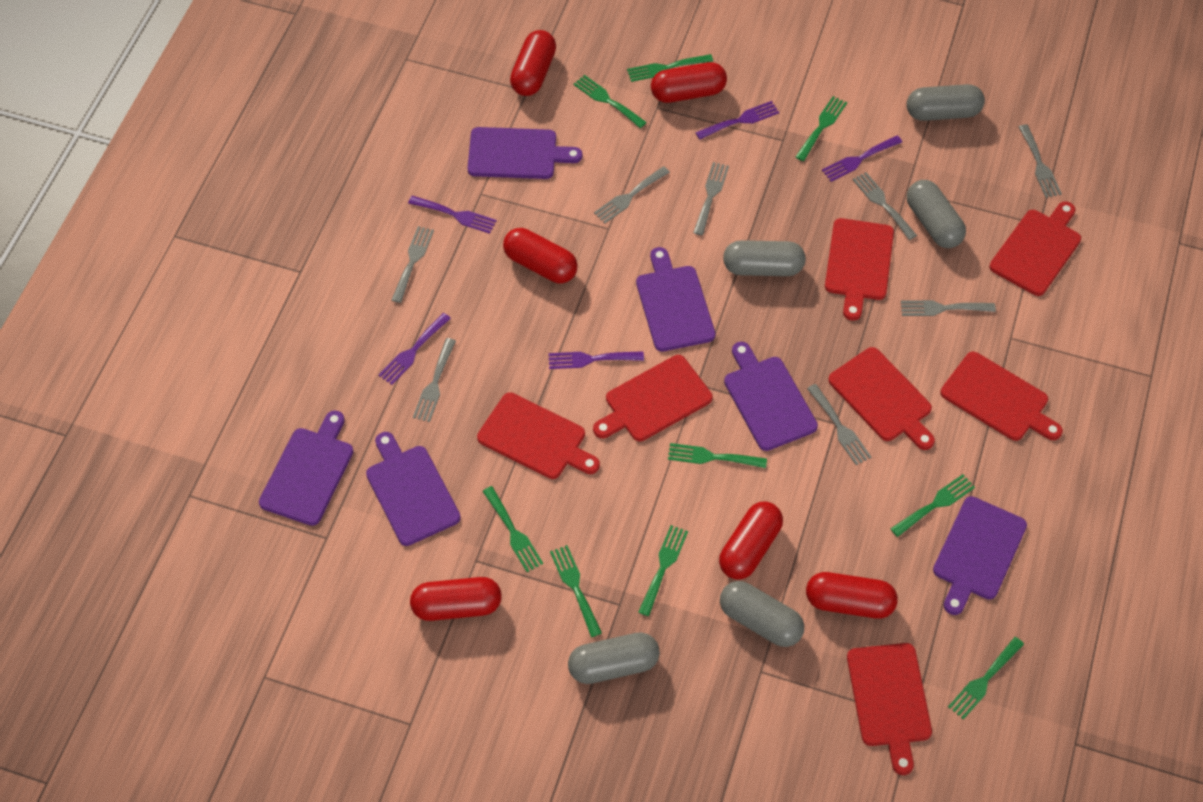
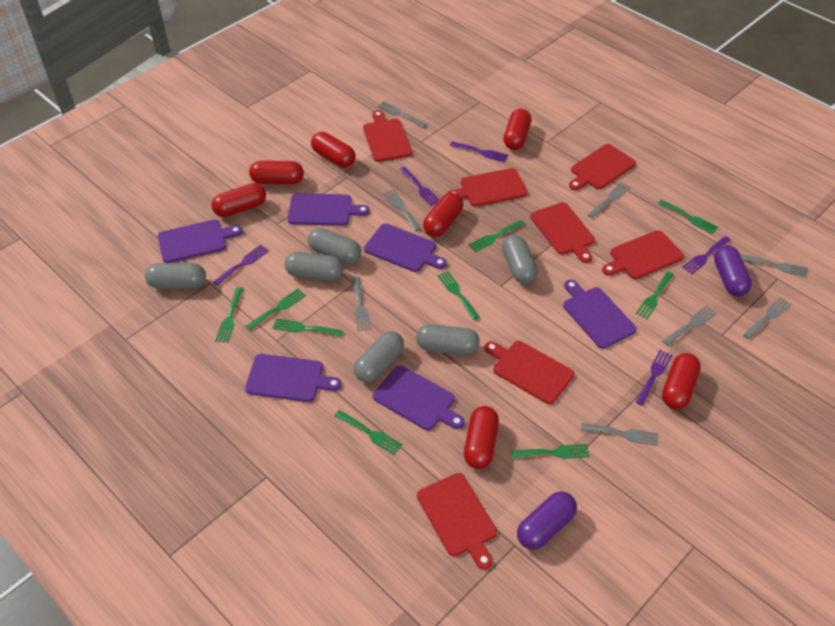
grey capsule: 5 -> 6
purple capsule: 0 -> 2
red capsule: 6 -> 7

